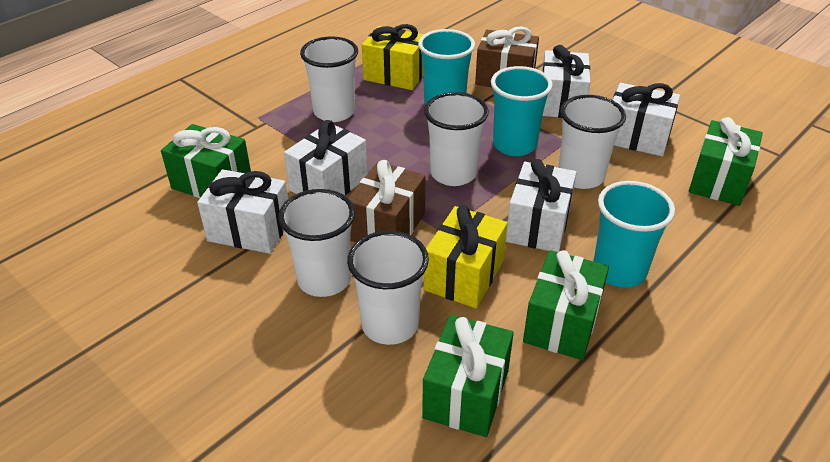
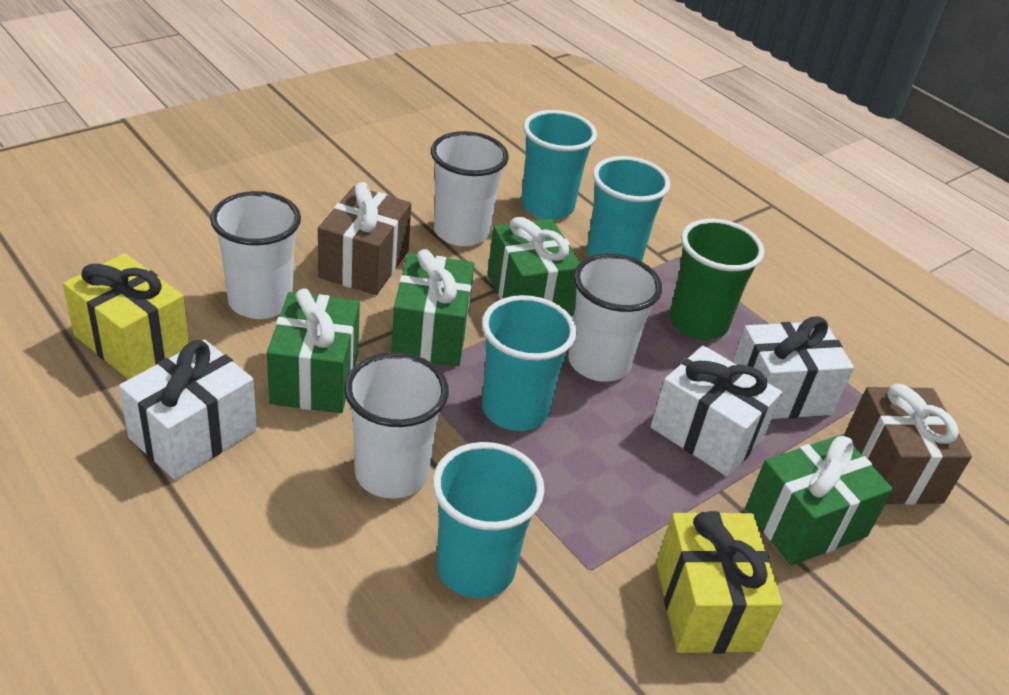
green cup: 0 -> 1
turquoise cup: 3 -> 4
white cup: 5 -> 4
white gift: 5 -> 3

